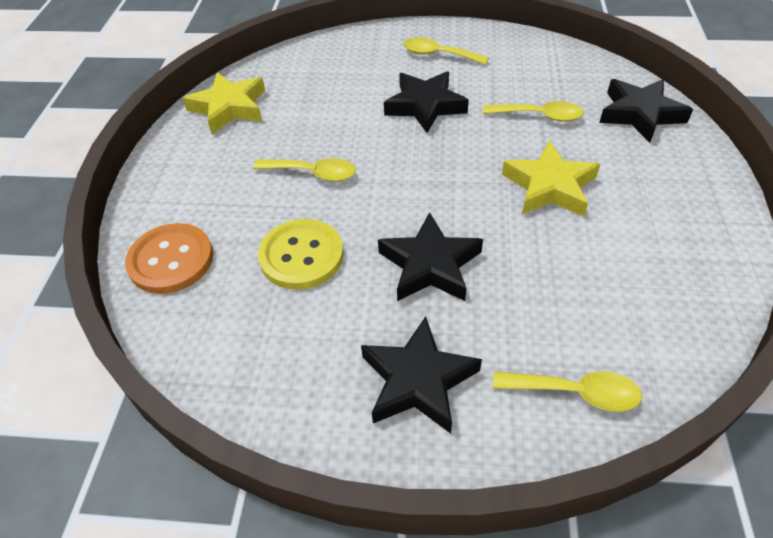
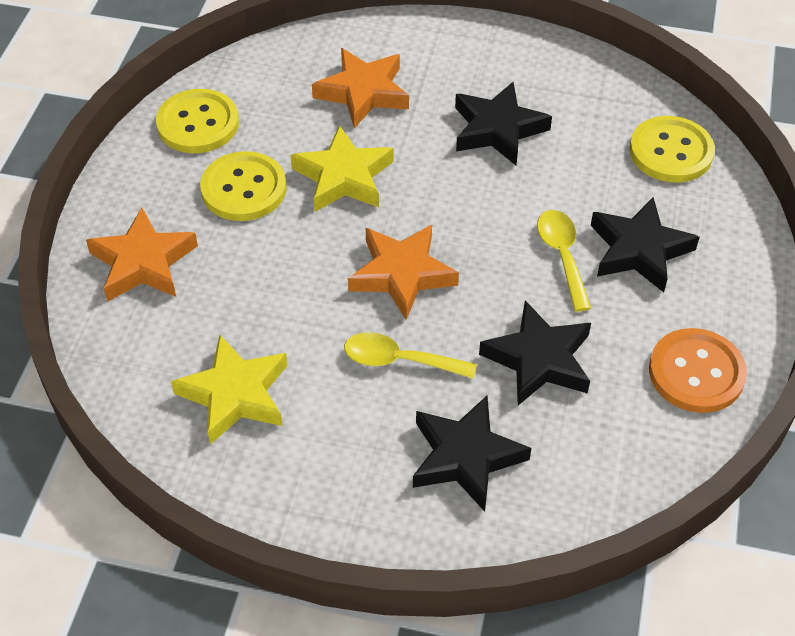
orange star: 0 -> 3
yellow button: 1 -> 3
yellow spoon: 4 -> 2

